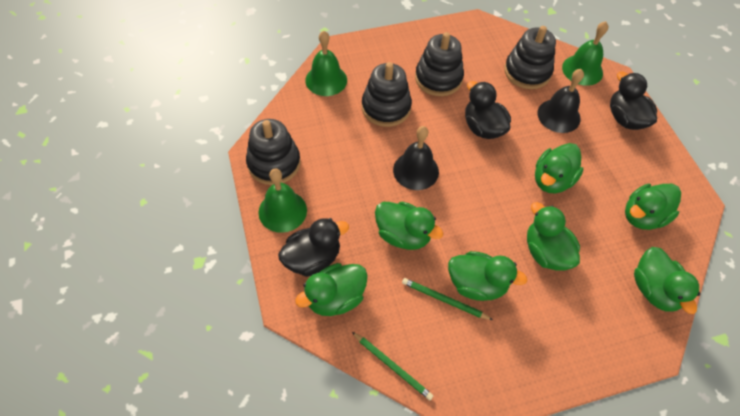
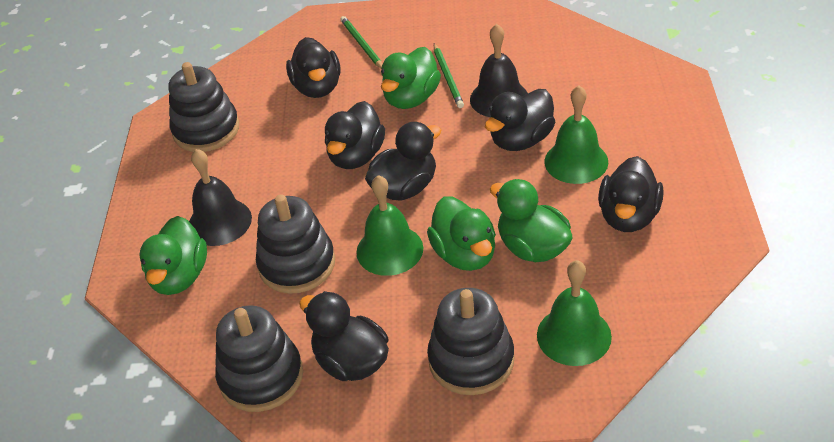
black duck: 3 -> 6
green duck: 7 -> 4

